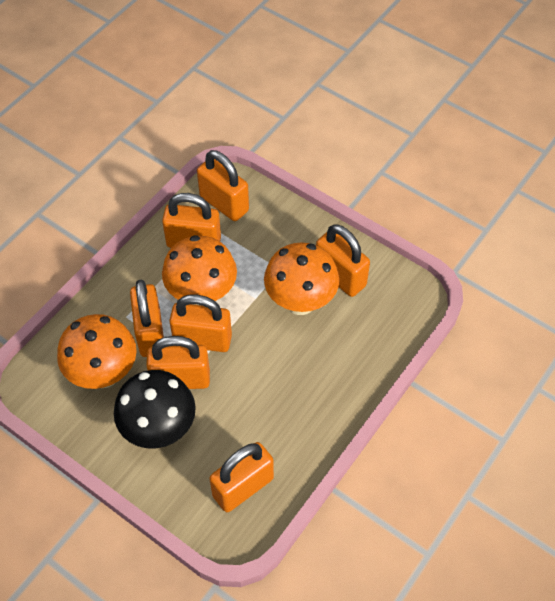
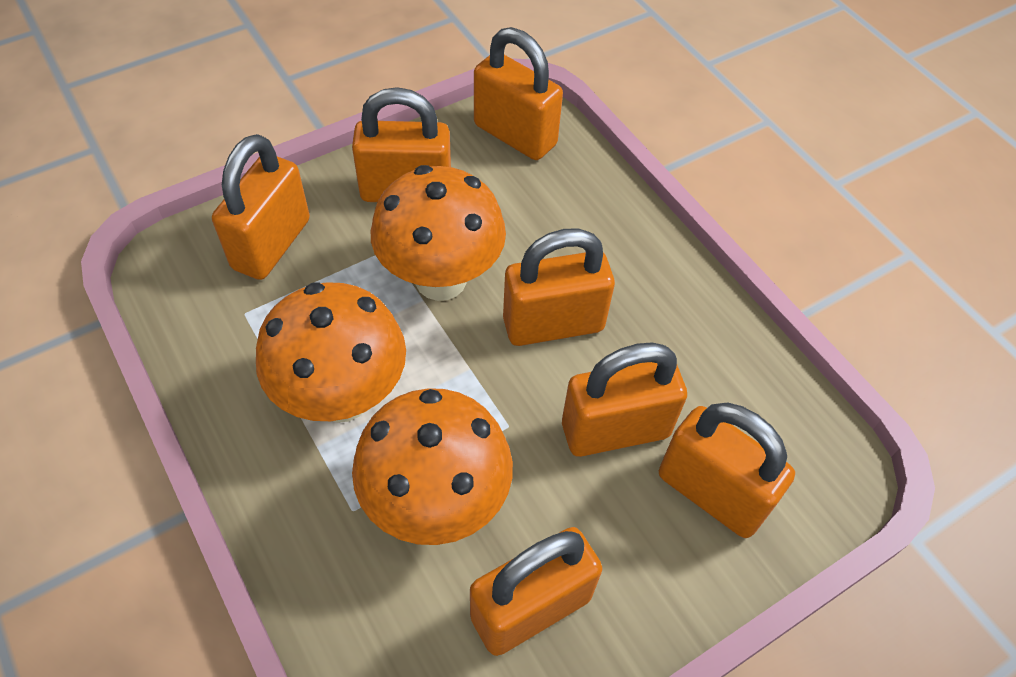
black mushroom: 1 -> 0

